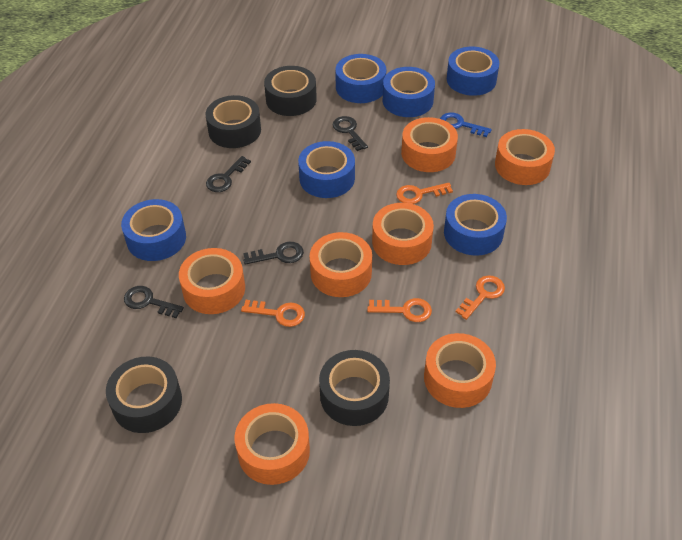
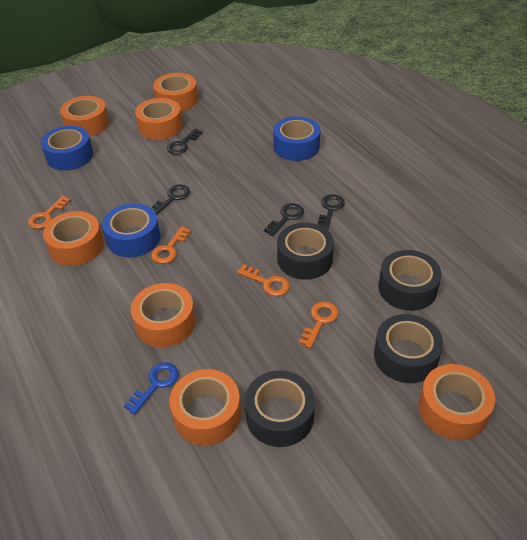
blue tape: 6 -> 3

